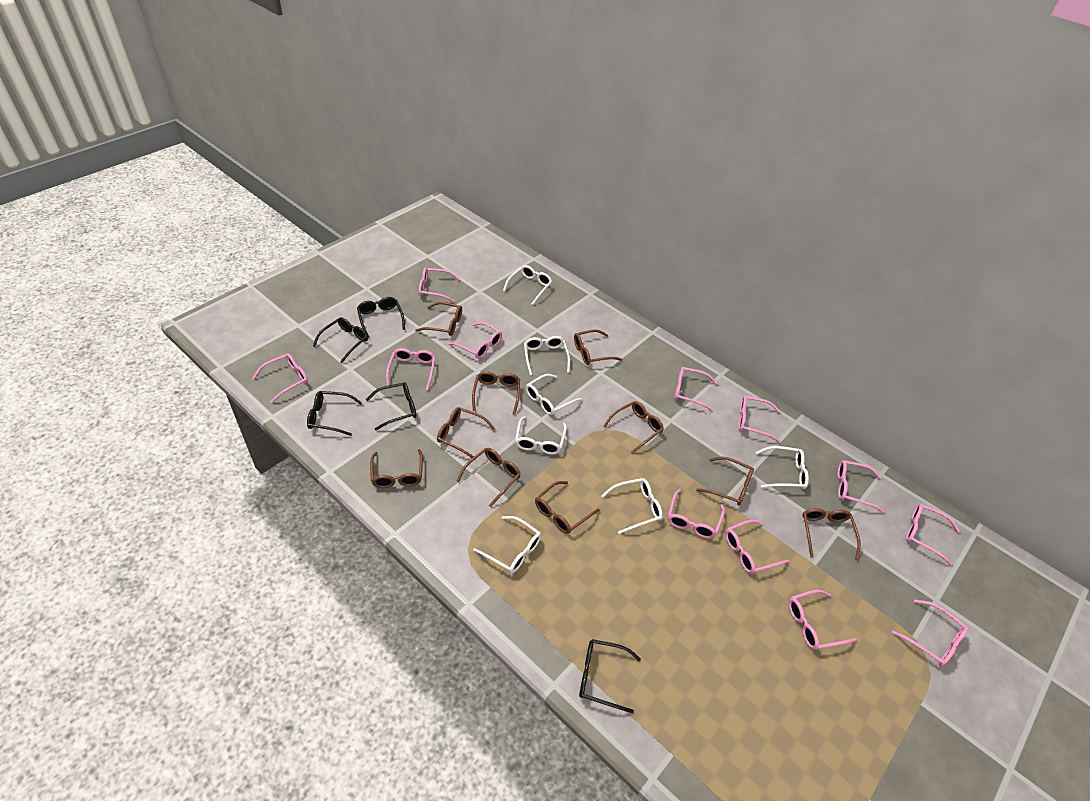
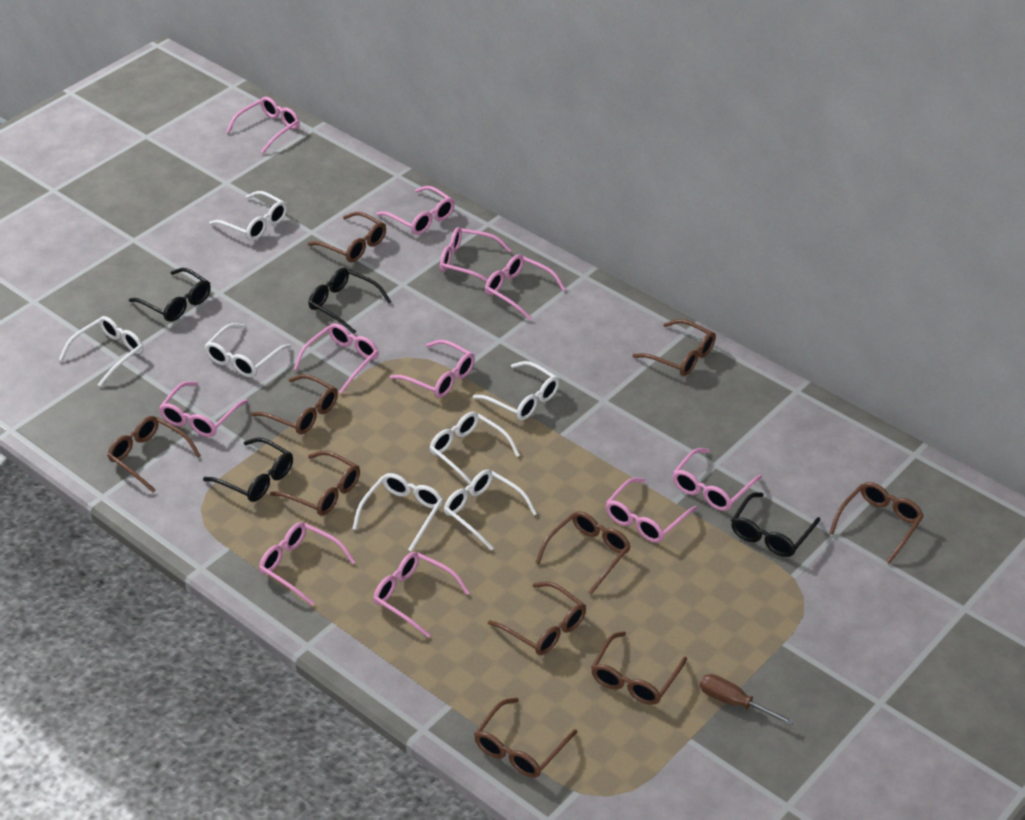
black glasses: 5 -> 4
brown screwdriver: 0 -> 1
pink glasses: 12 -> 11

